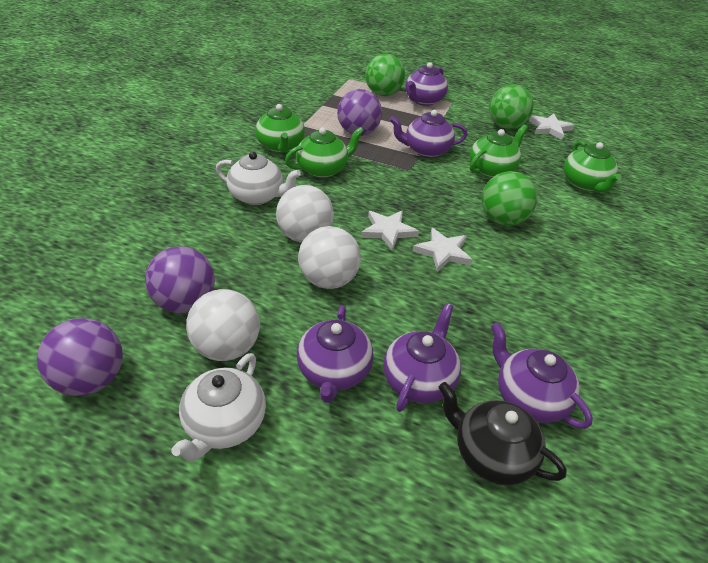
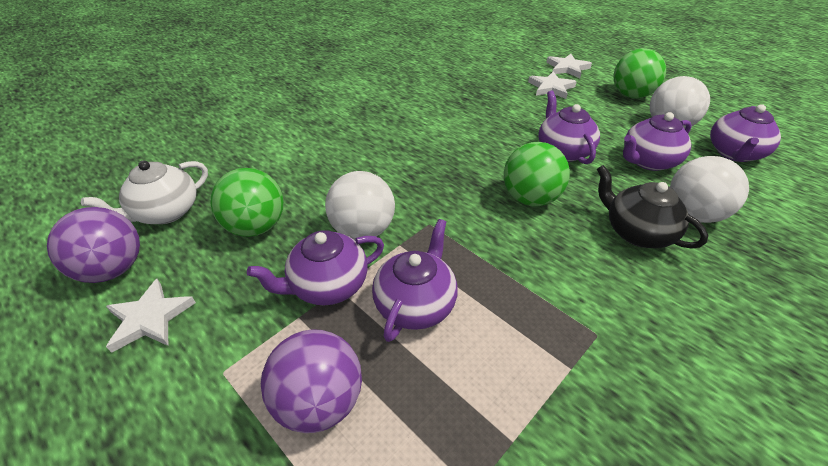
green teapot: 4 -> 0
purple ball: 3 -> 2
white teapot: 2 -> 1

